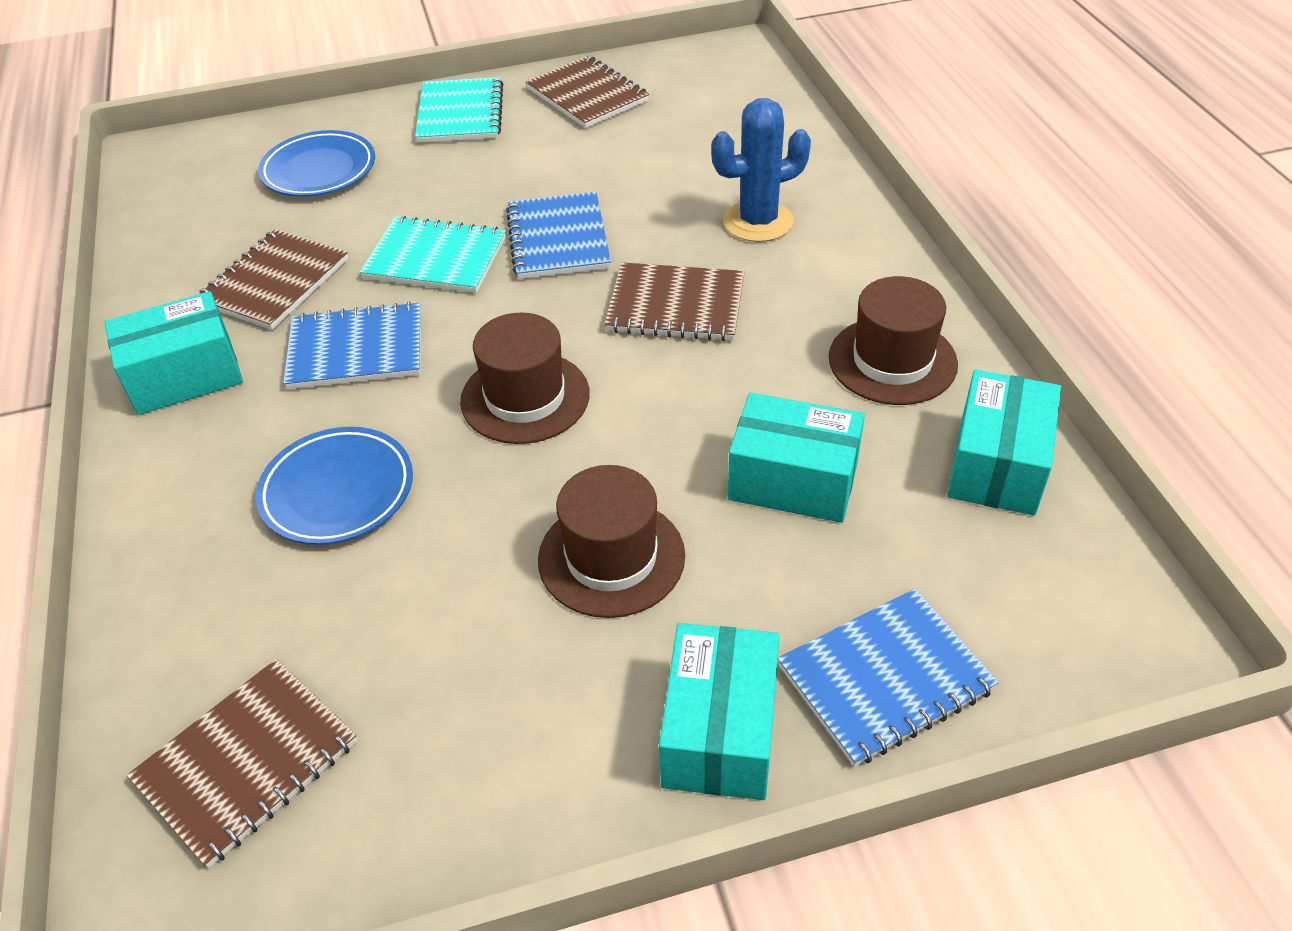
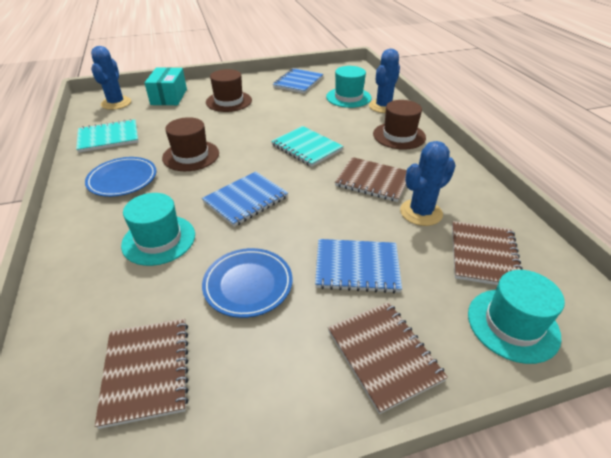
blue cactus: 1 -> 3
turquoise box: 4 -> 1
turquoise hat: 0 -> 3

